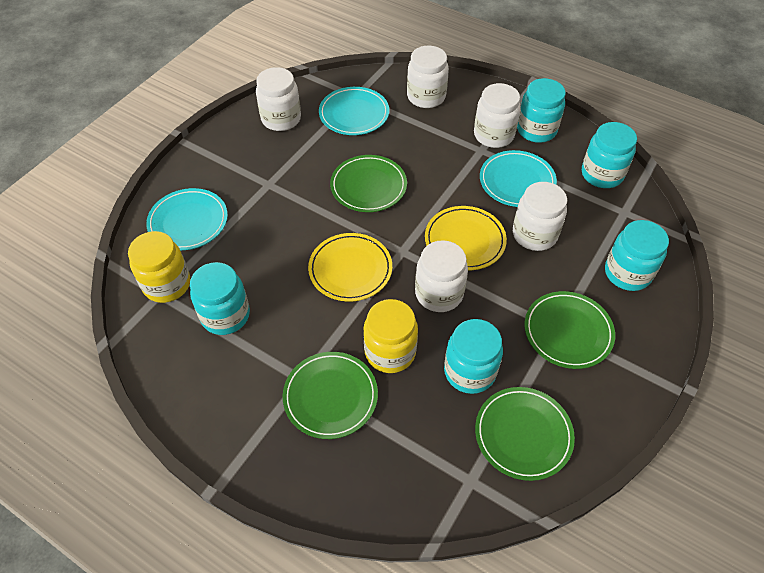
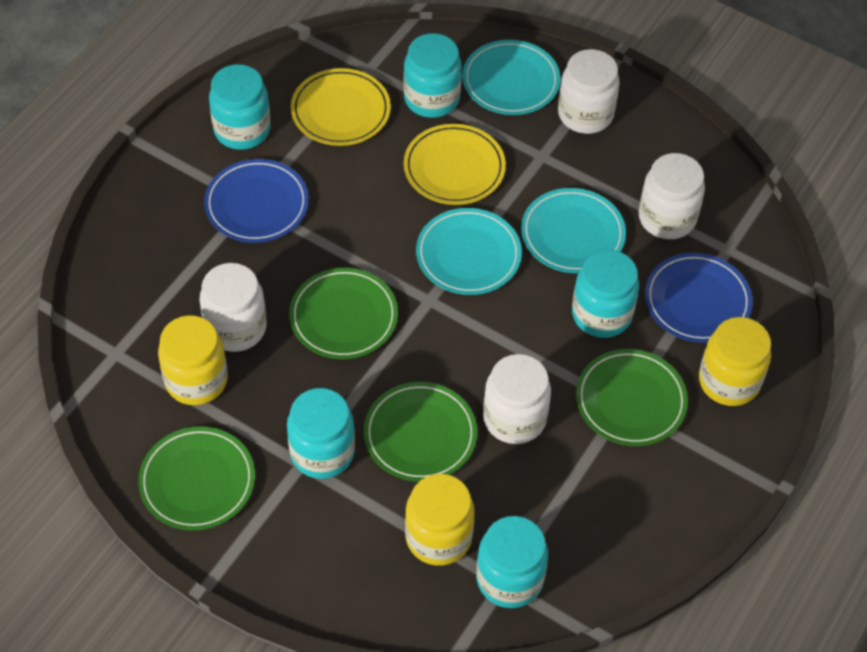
blue plate: 0 -> 2
white jar: 5 -> 4
yellow jar: 2 -> 3

